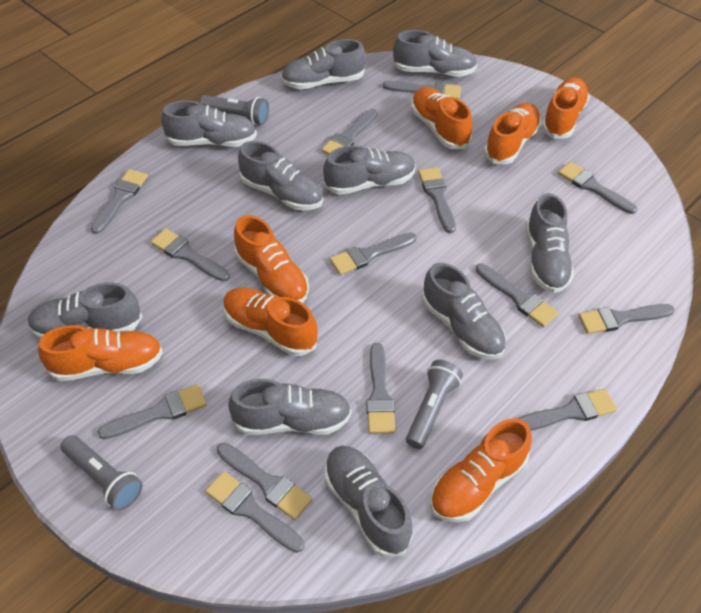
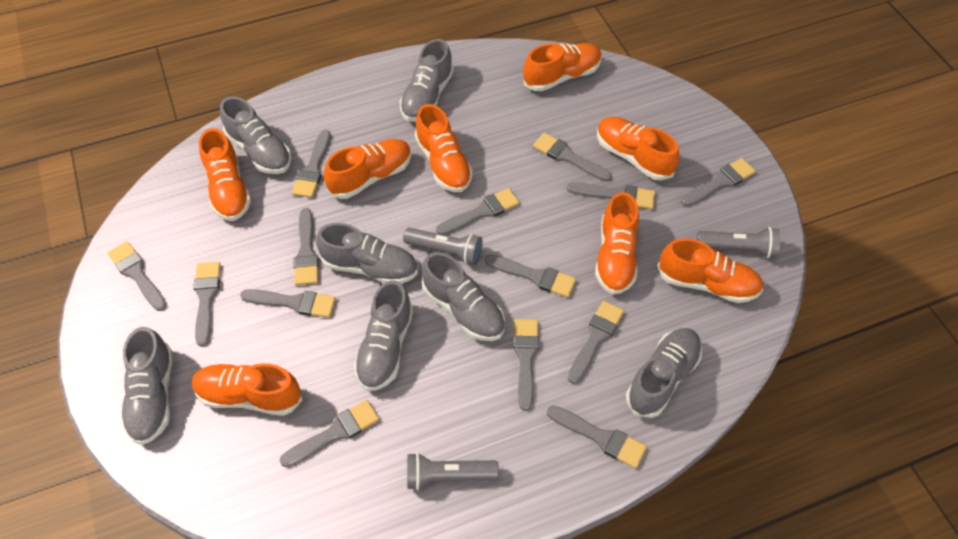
grey shoe: 10 -> 7
orange shoe: 7 -> 8

